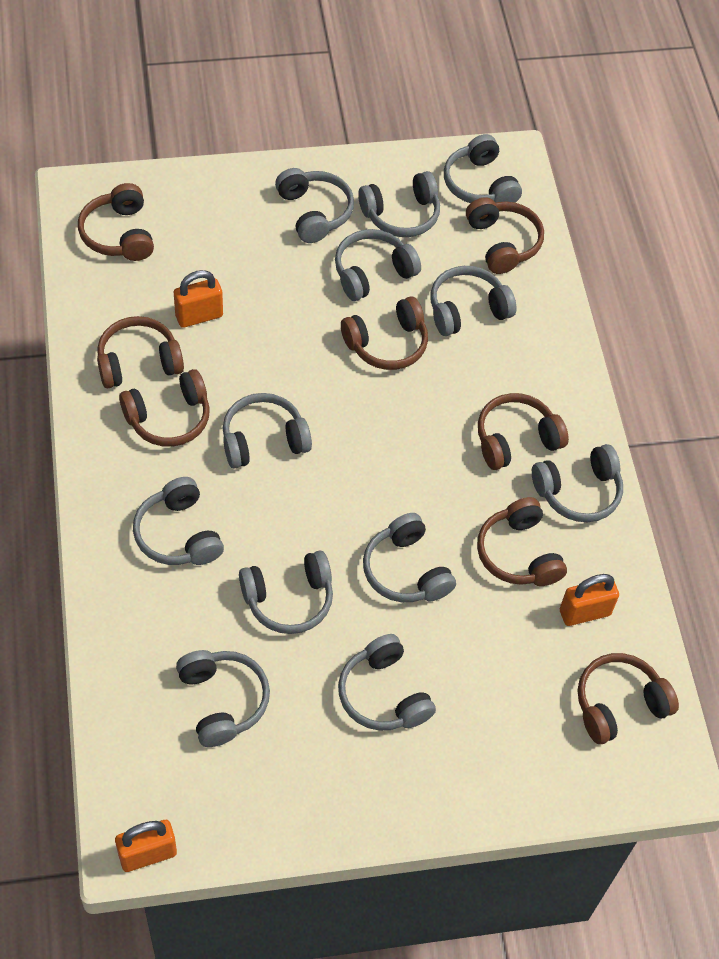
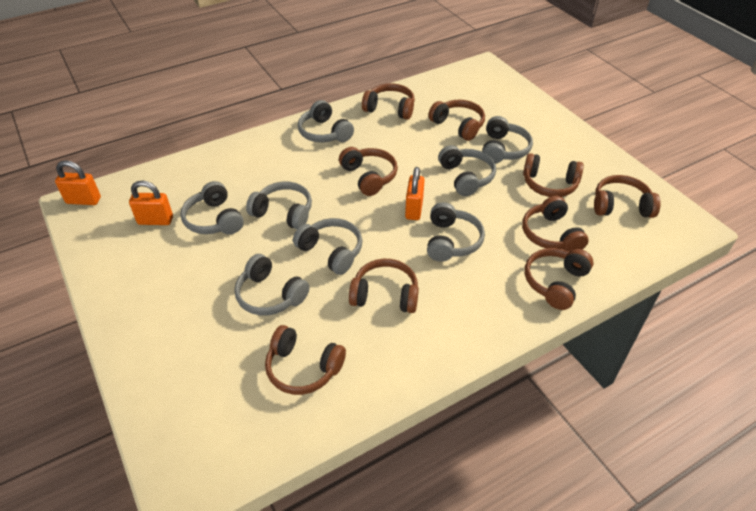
brown headphones: 8 -> 9
grey headphones: 12 -> 8

